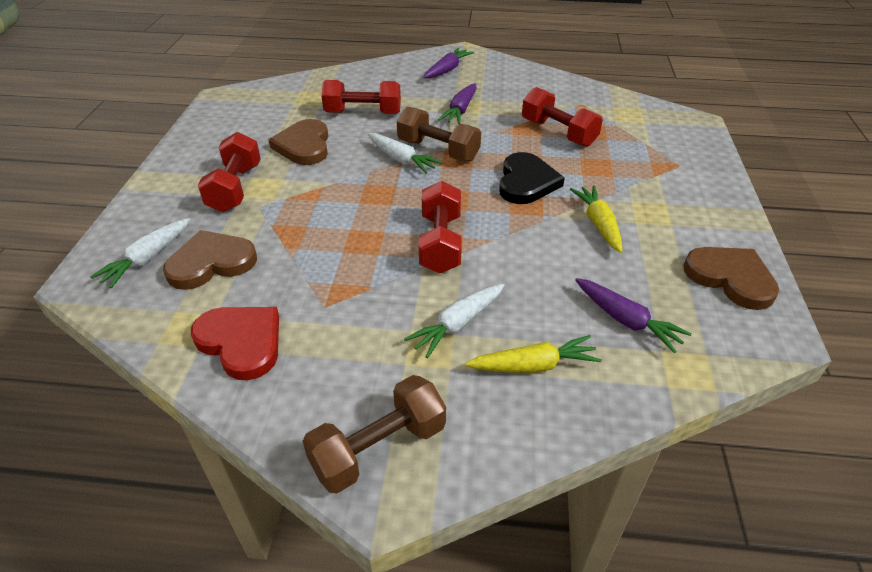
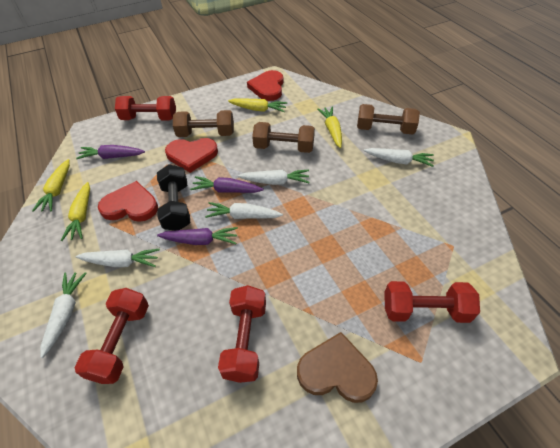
black dumbbell: 0 -> 1
black heart: 1 -> 0
brown dumbbell: 2 -> 3
brown heart: 3 -> 1
red heart: 1 -> 3
white carrot: 3 -> 5
yellow carrot: 2 -> 4

